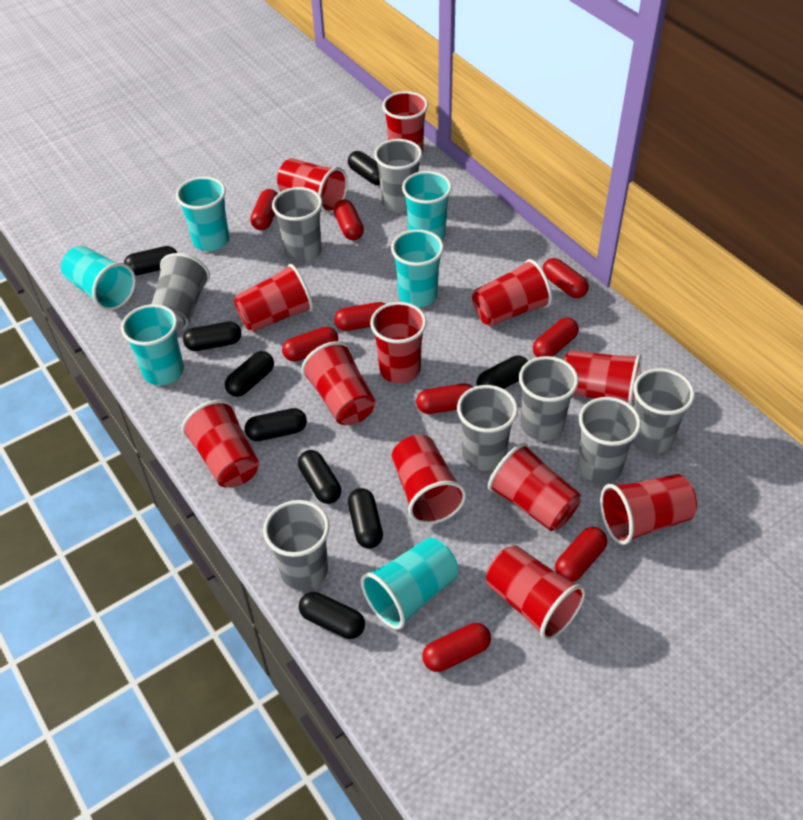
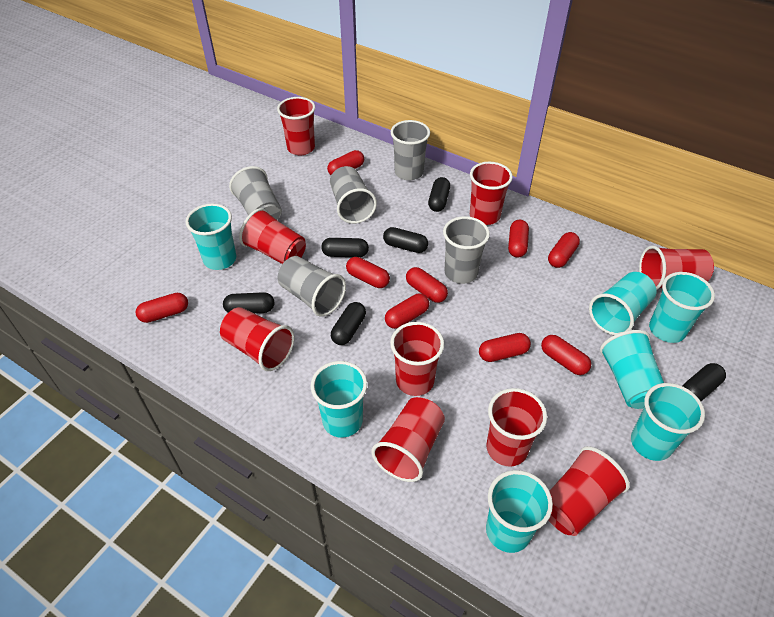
black capsule: 9 -> 6
grey cup: 8 -> 5
red cup: 12 -> 9
turquoise cup: 6 -> 7

